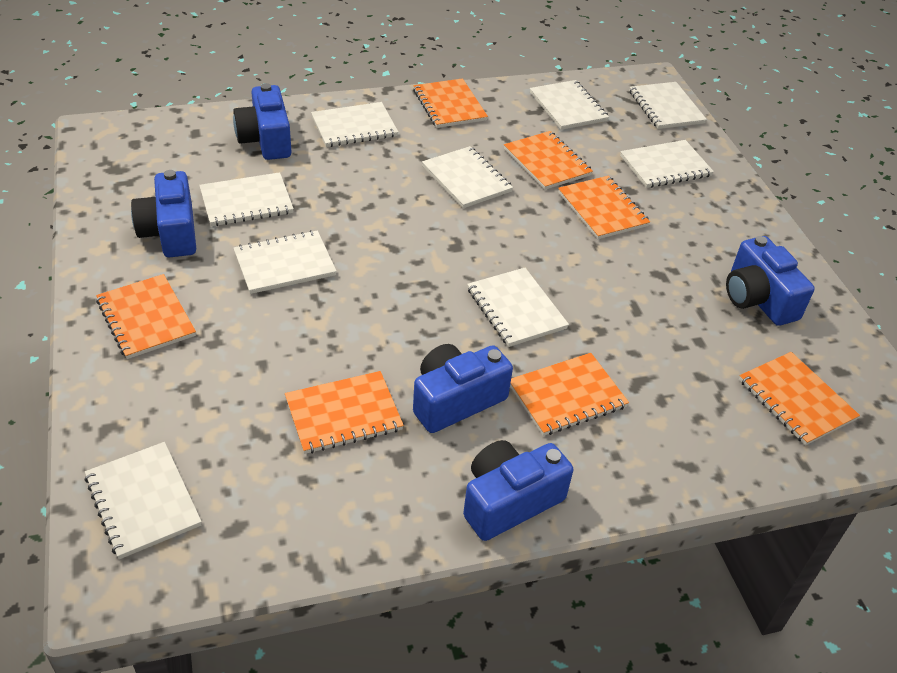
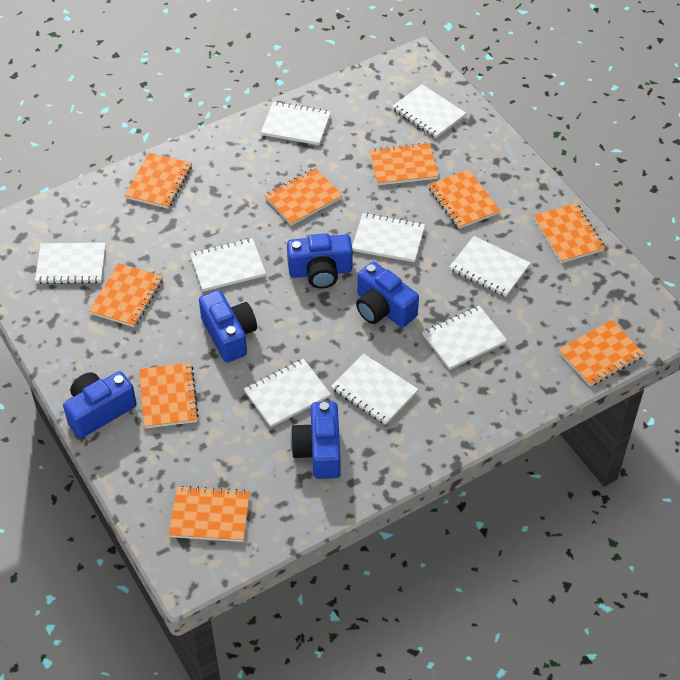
orange notebook: 7 -> 9

